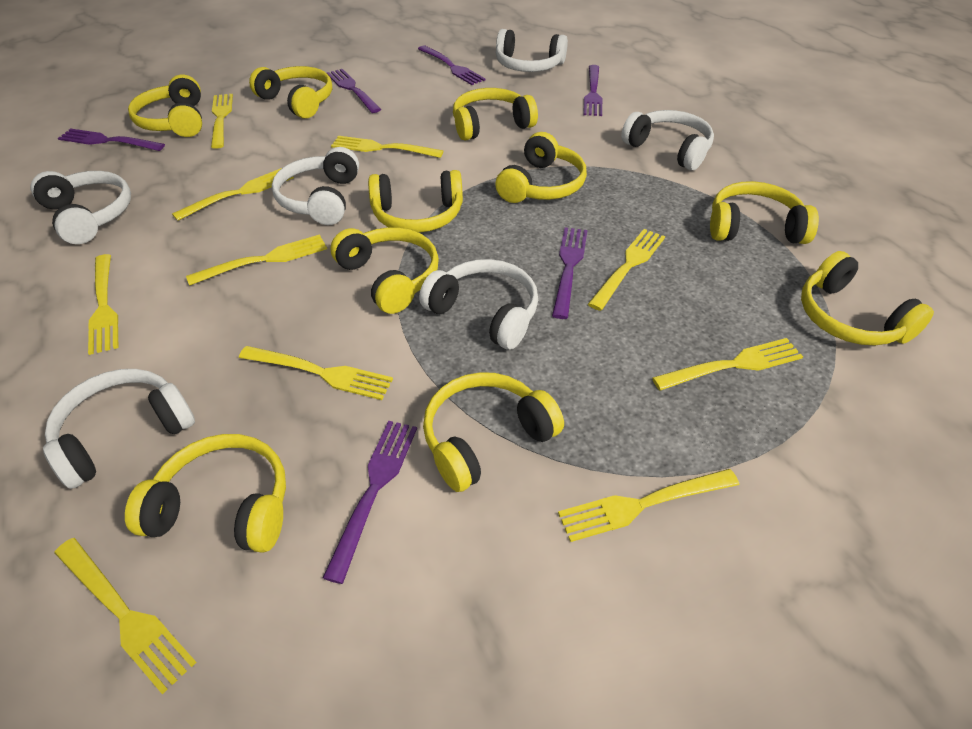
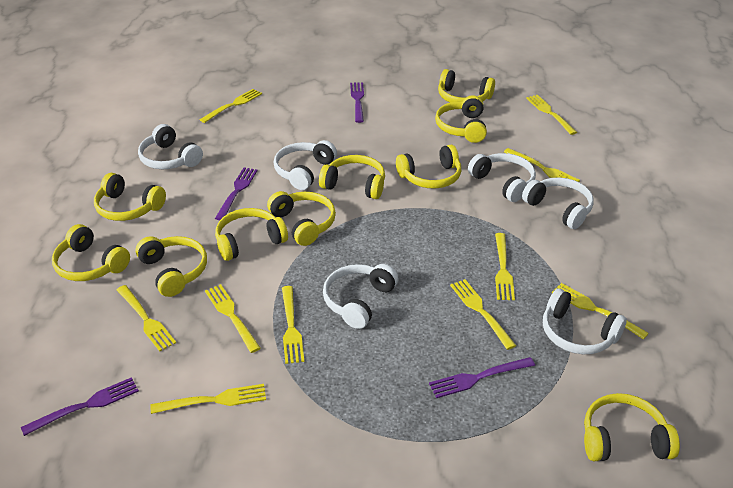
purple fork: 6 -> 4

